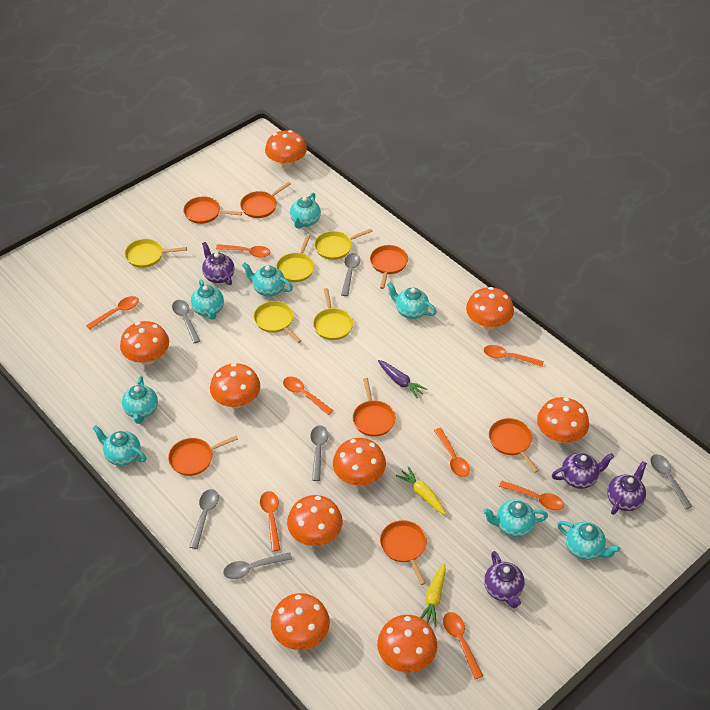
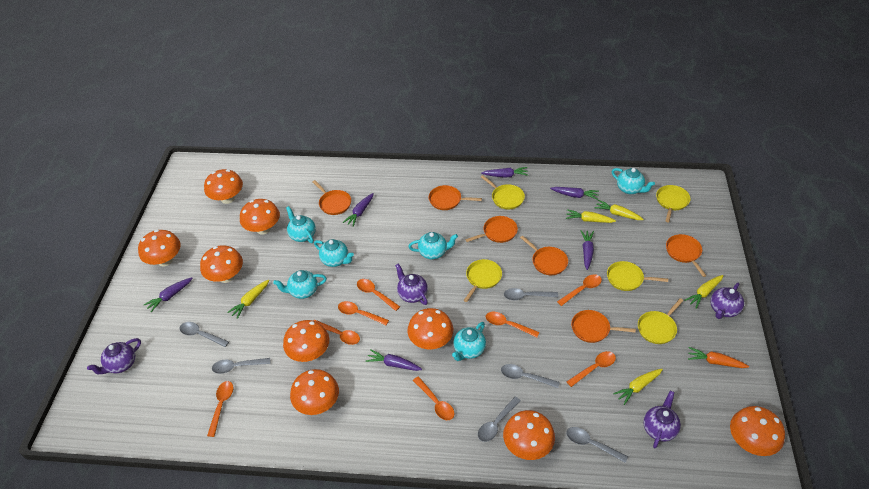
orange carrot: 0 -> 1
orange pan: 7 -> 6
purple carrot: 1 -> 6
turquoise teapot: 8 -> 6
yellow carrot: 2 -> 5

